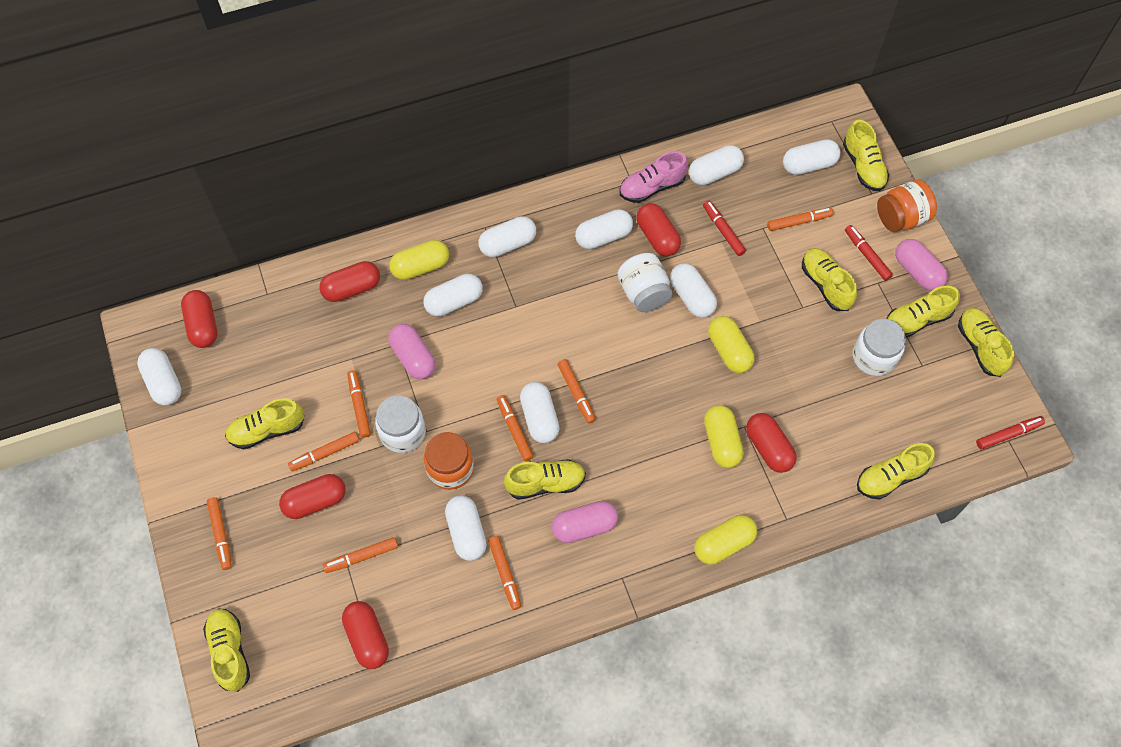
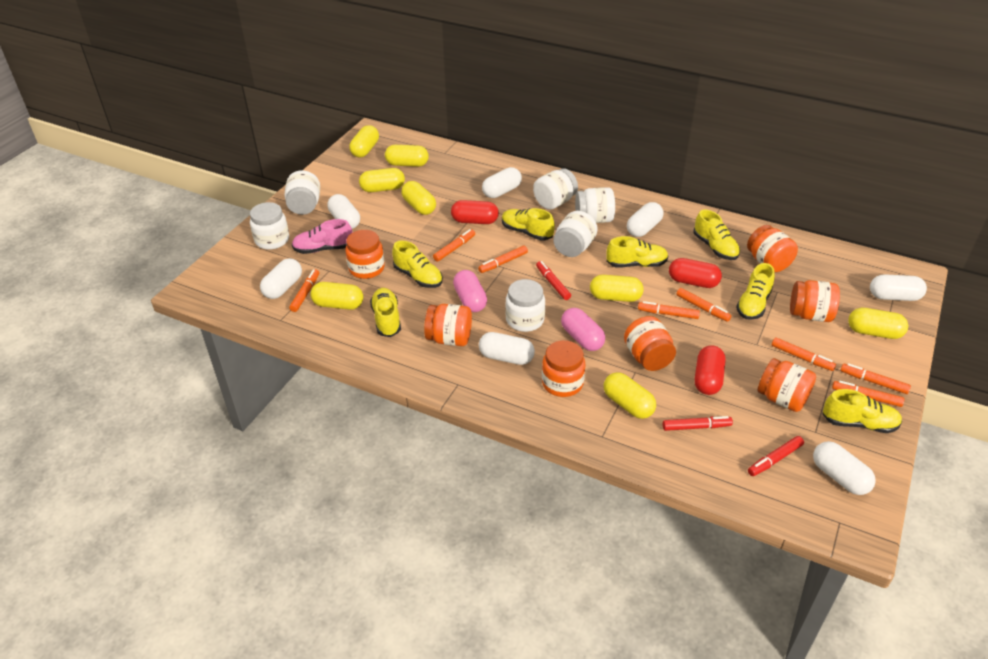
orange jar: 2 -> 7
pink capsule: 3 -> 2
red capsule: 6 -> 3
white capsule: 9 -> 7
white jar: 3 -> 6
yellow capsule: 4 -> 8
yellow shoe: 8 -> 7

